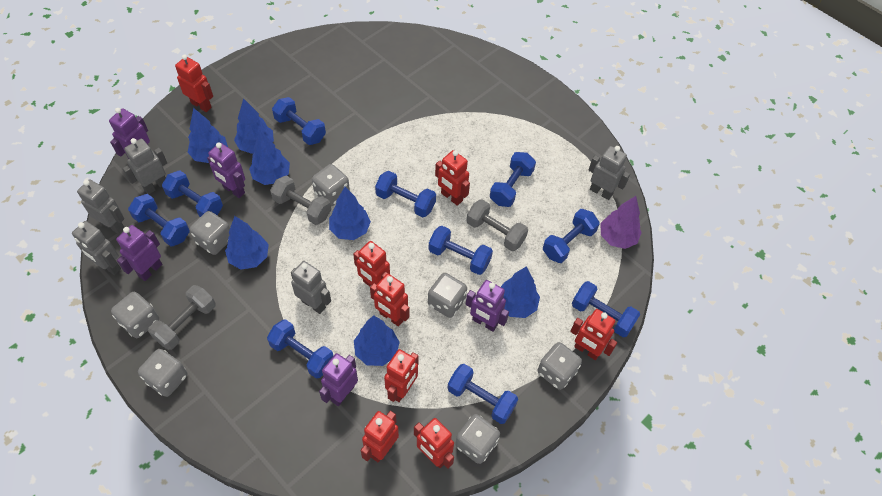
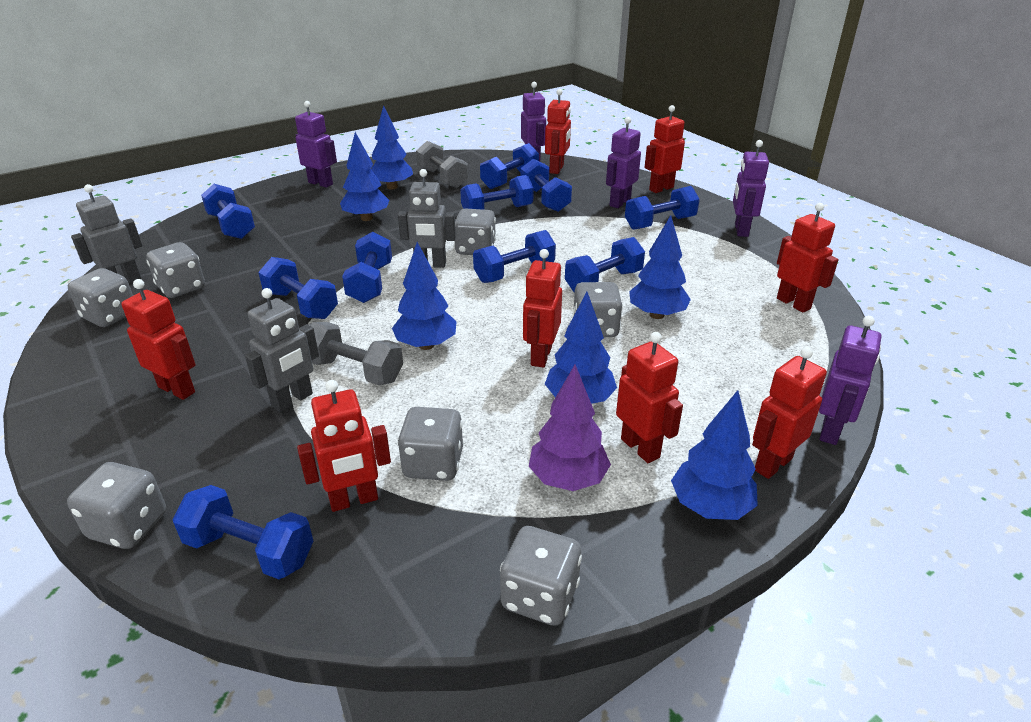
blue tree: 7 -> 6
grey dumbbell: 3 -> 2
grey robot: 5 -> 3

